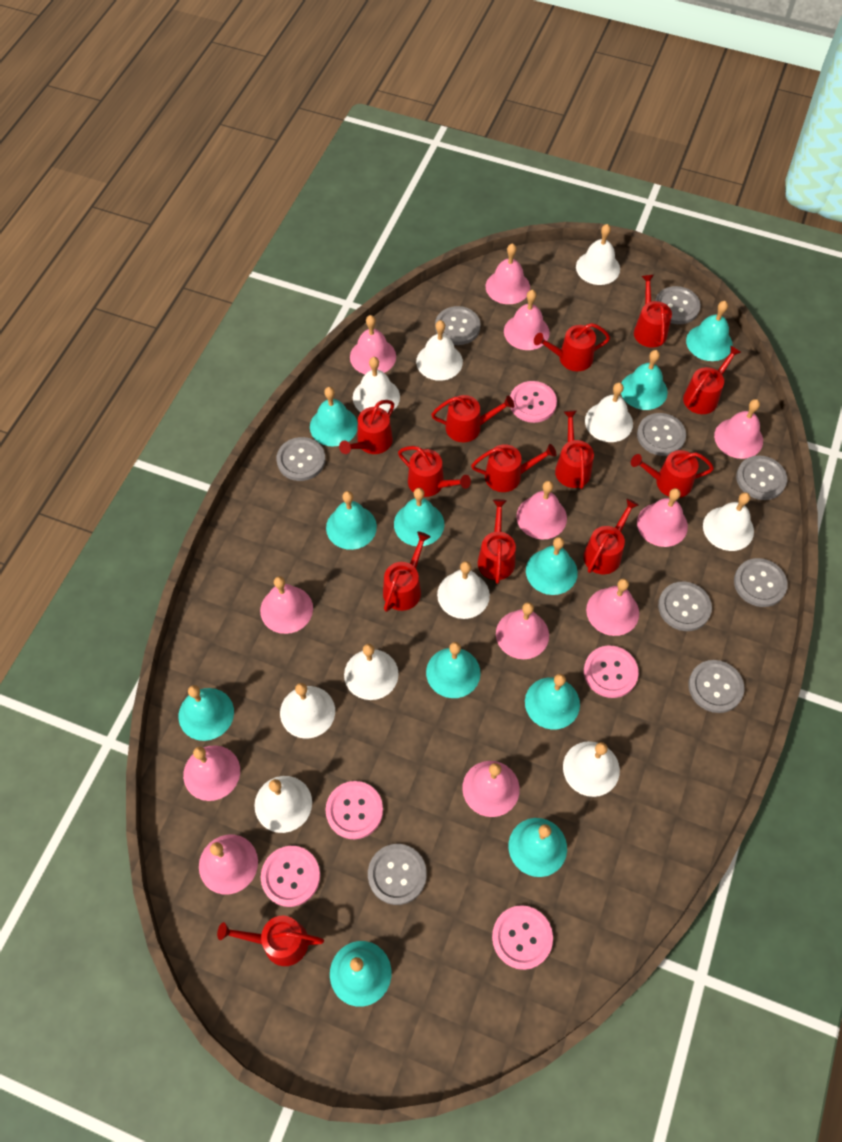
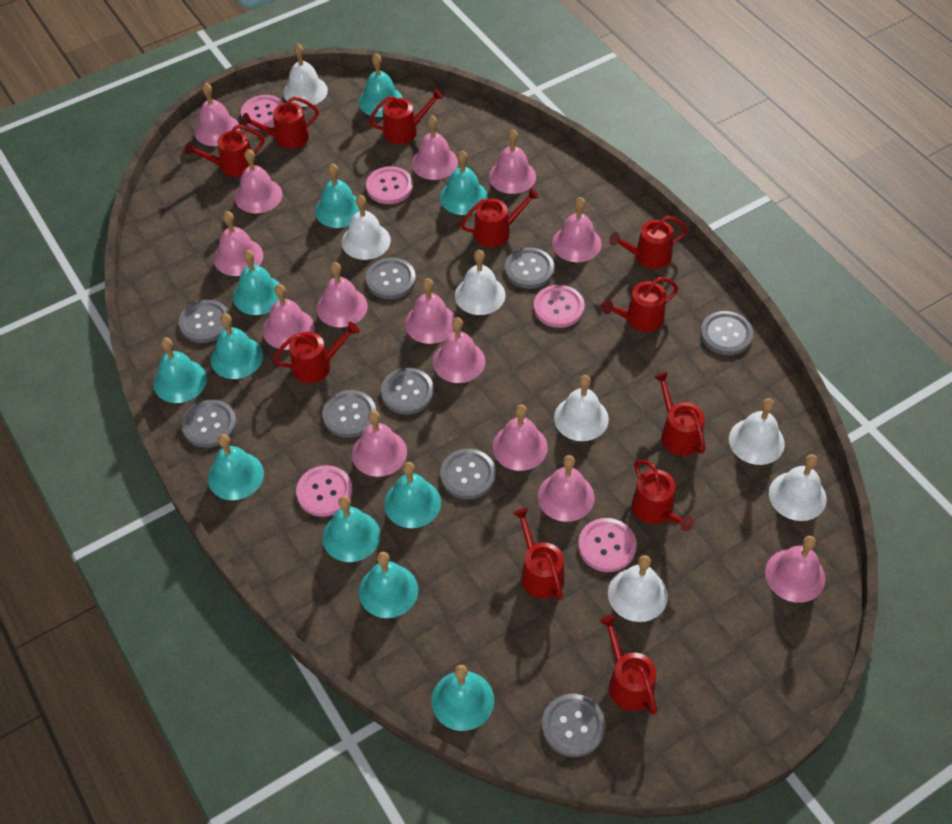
pink bell: 12 -> 14
red watering can: 13 -> 11
white bell: 10 -> 7

